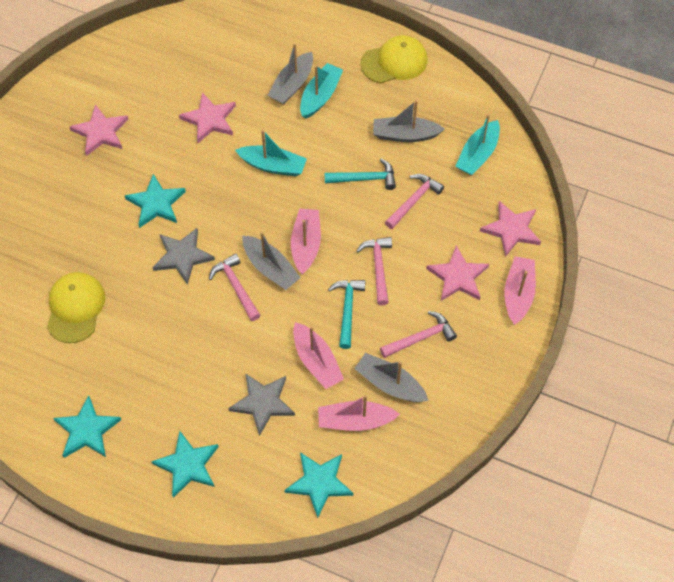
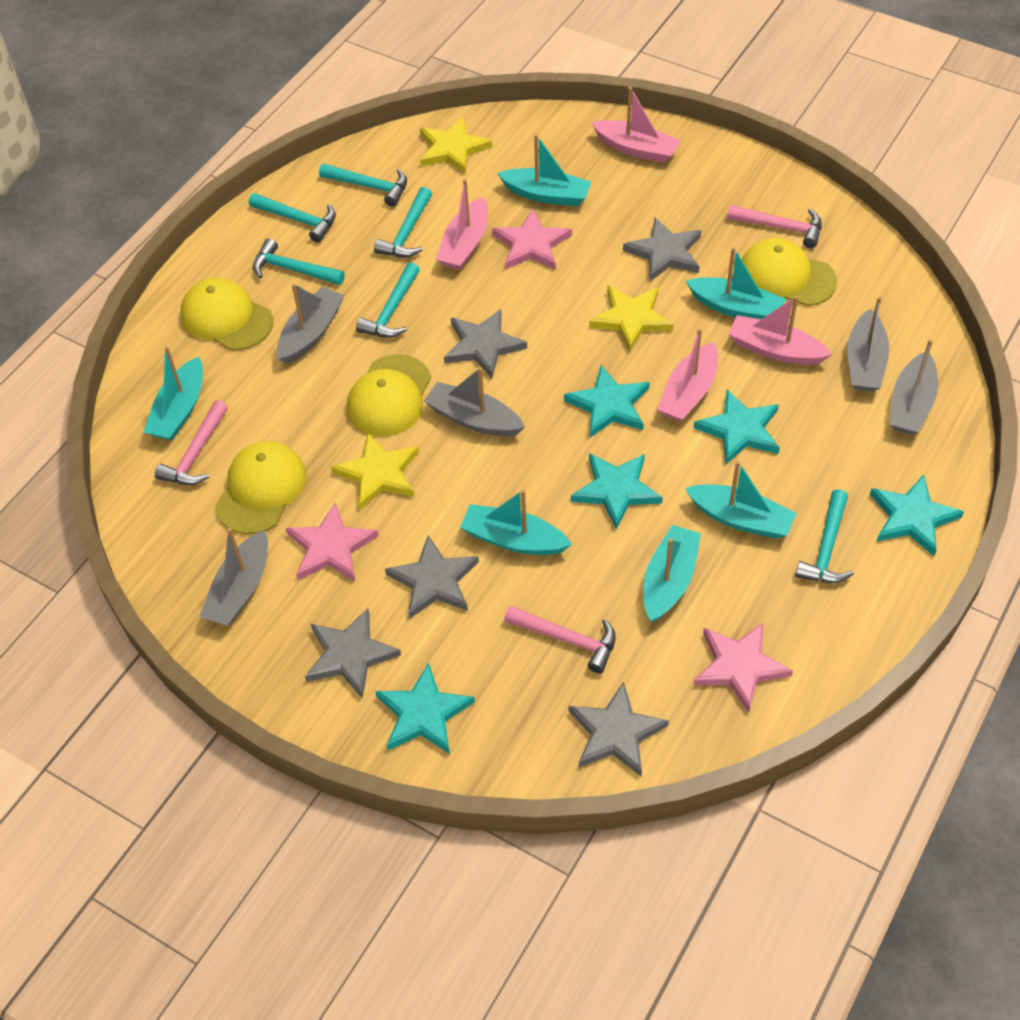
grey boat: 4 -> 5
grey star: 2 -> 5
pink hammer: 4 -> 3
pink star: 4 -> 3
turquoise boat: 3 -> 6
turquoise hammer: 2 -> 6
turquoise star: 4 -> 5
yellow cap: 2 -> 4
yellow star: 0 -> 3

